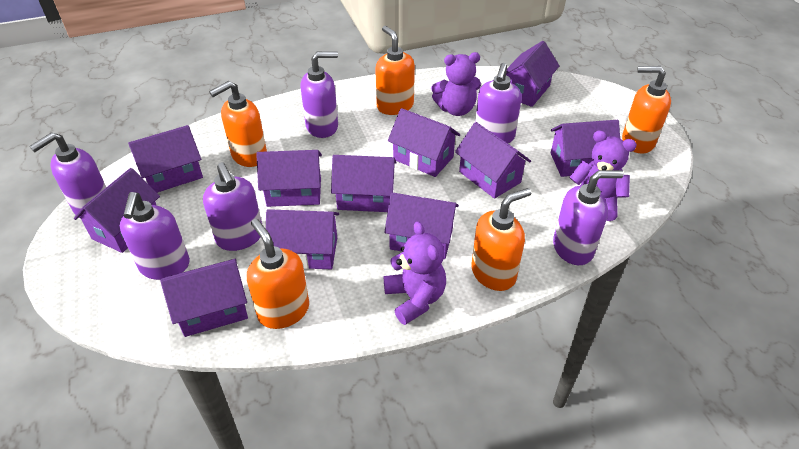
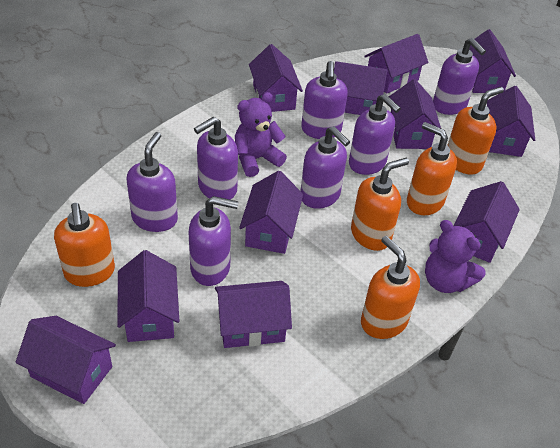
purple soap dispenser: 6 -> 7
purple teddy bear: 3 -> 2

